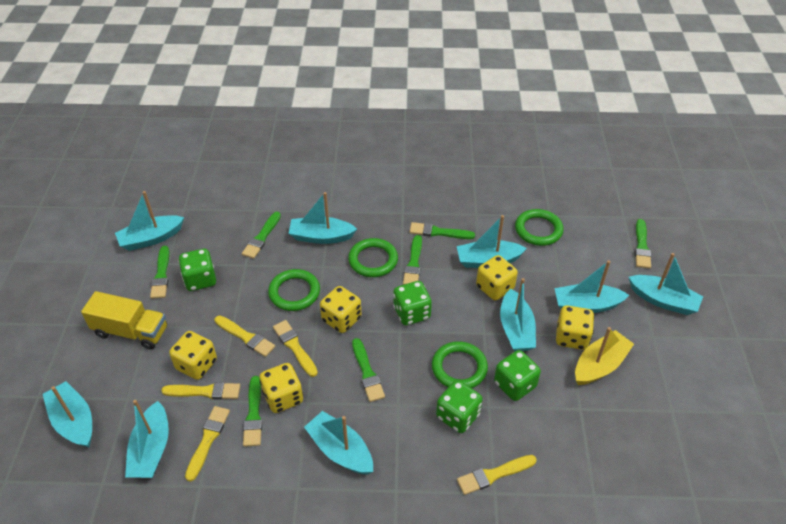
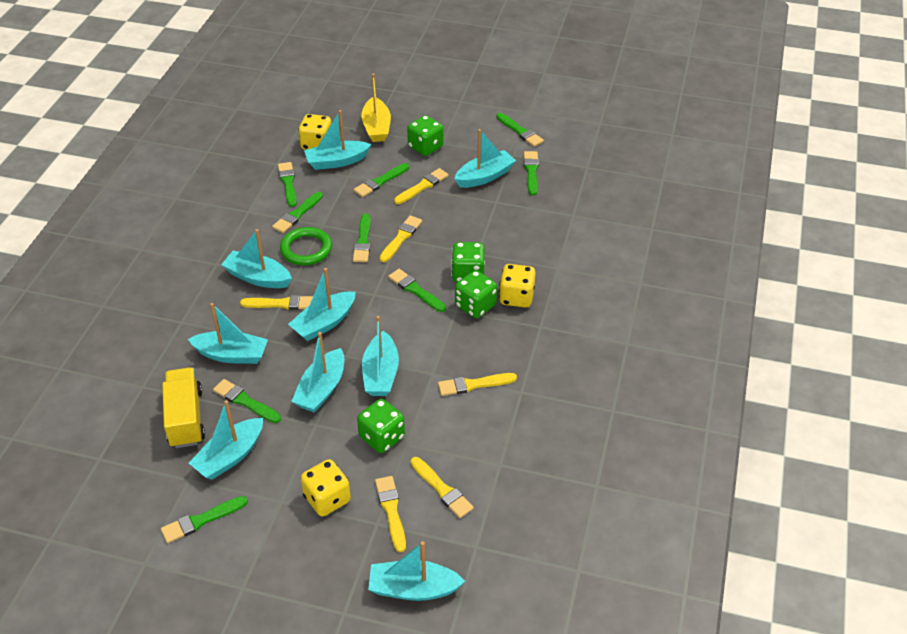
green brush: 7 -> 9
green ring: 4 -> 1
yellow brush: 5 -> 6
yellow dice: 5 -> 3

